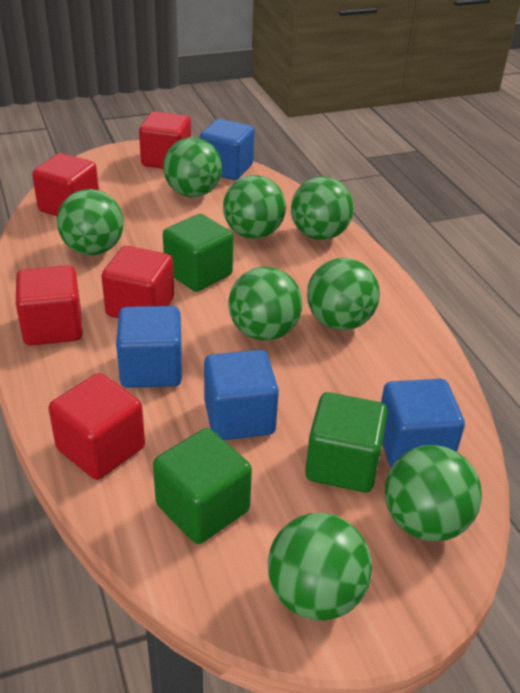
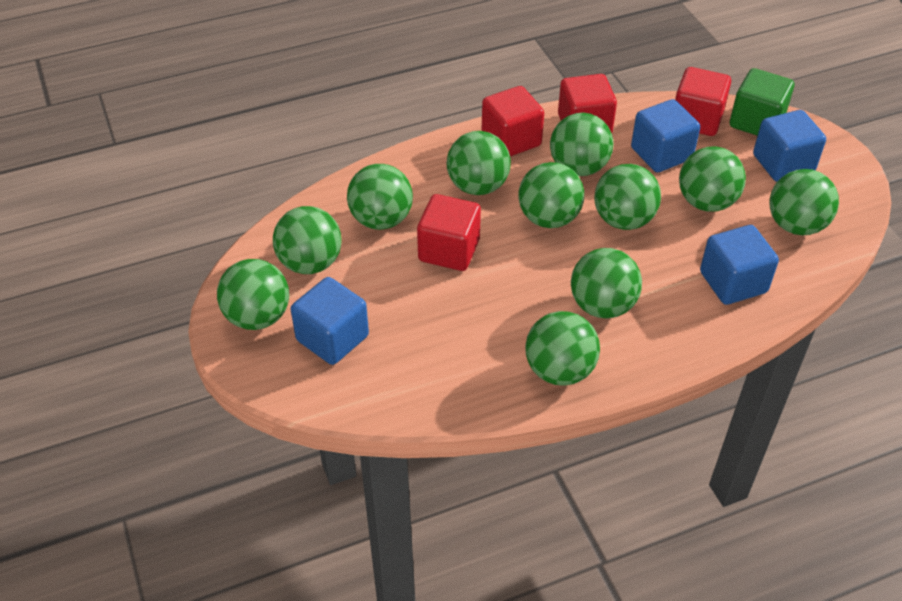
green ball: 8 -> 11
green cube: 3 -> 1
red cube: 5 -> 4

